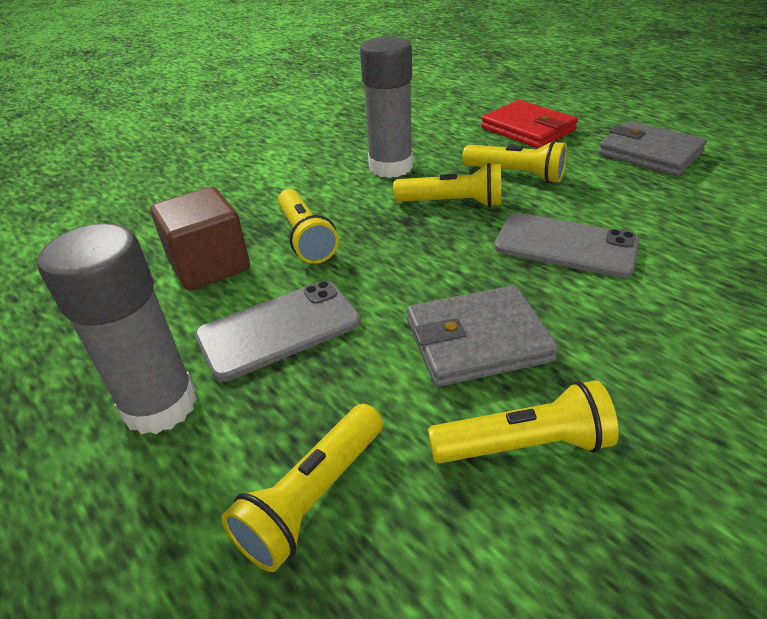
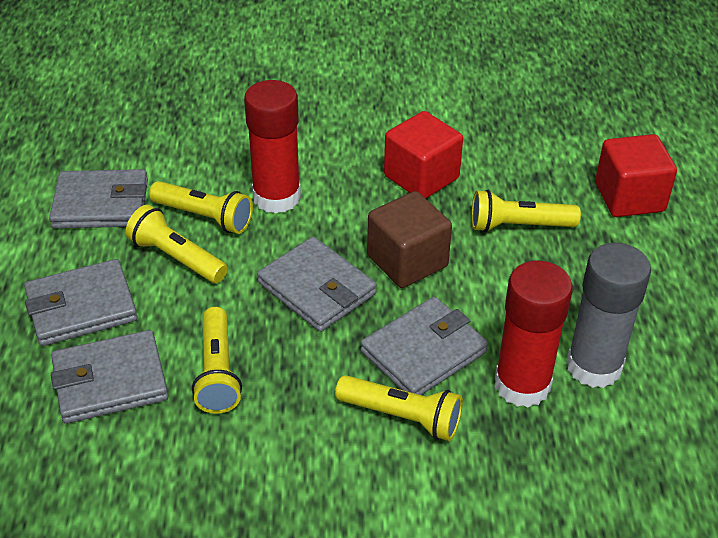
grey glue stick: 2 -> 1
grey phone: 2 -> 0
grey wallet: 2 -> 5
red cube: 0 -> 2
red glue stick: 0 -> 2
red wallet: 1 -> 0

